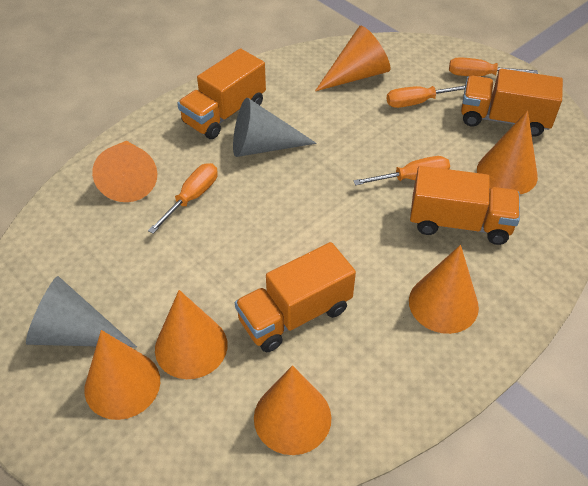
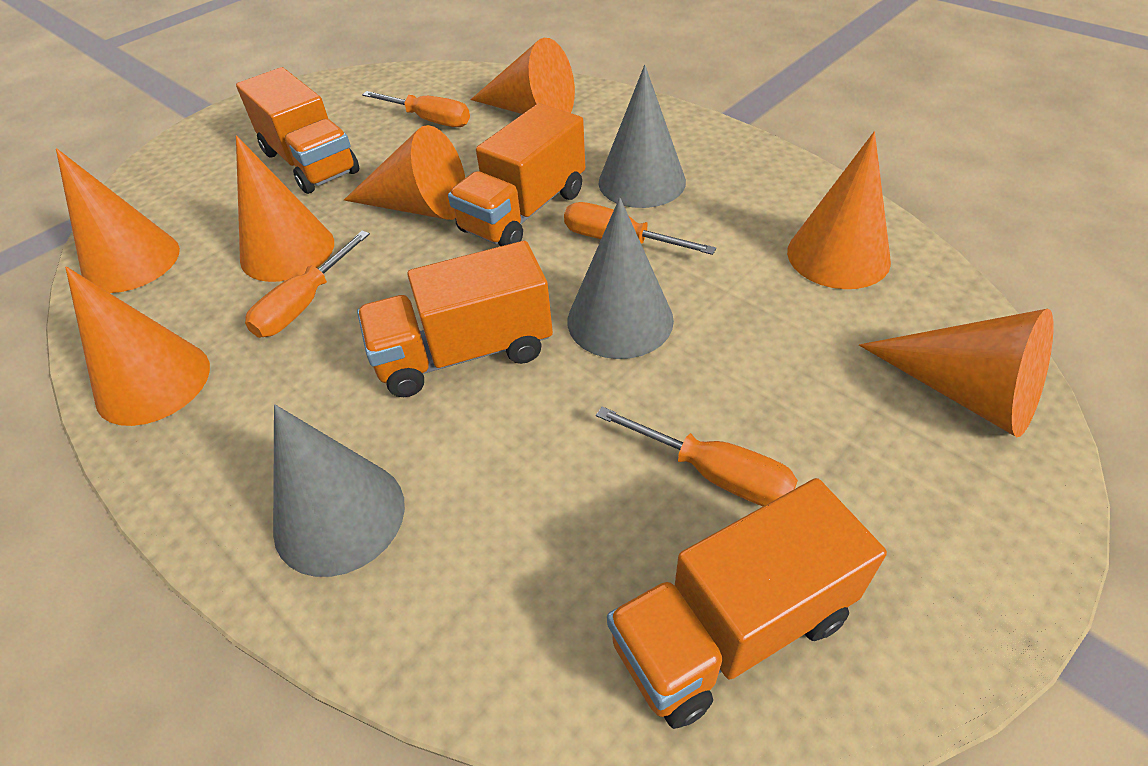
grey cone: 2 -> 3

